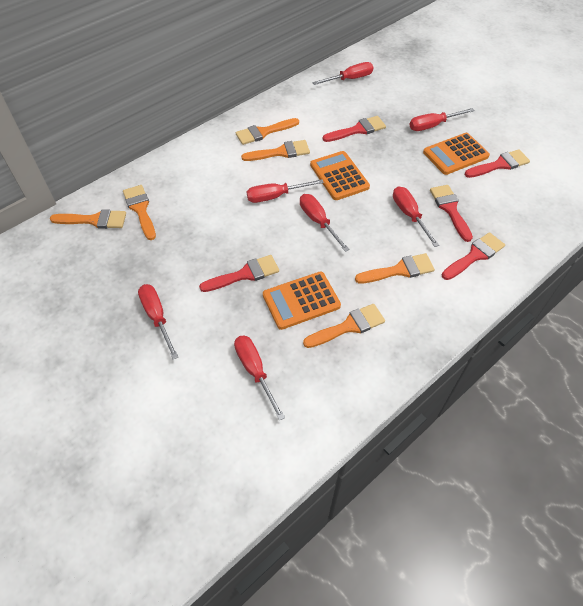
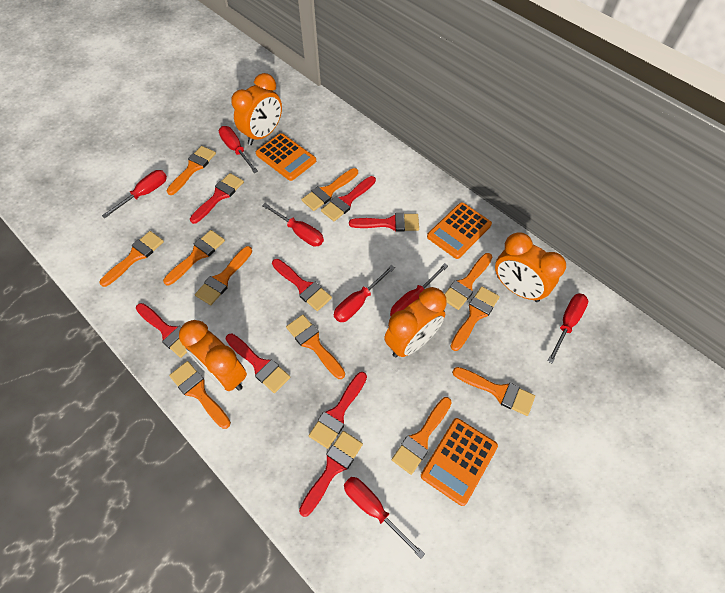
orange brush: 6 -> 11
orange clock: 0 -> 4
red brush: 5 -> 8

